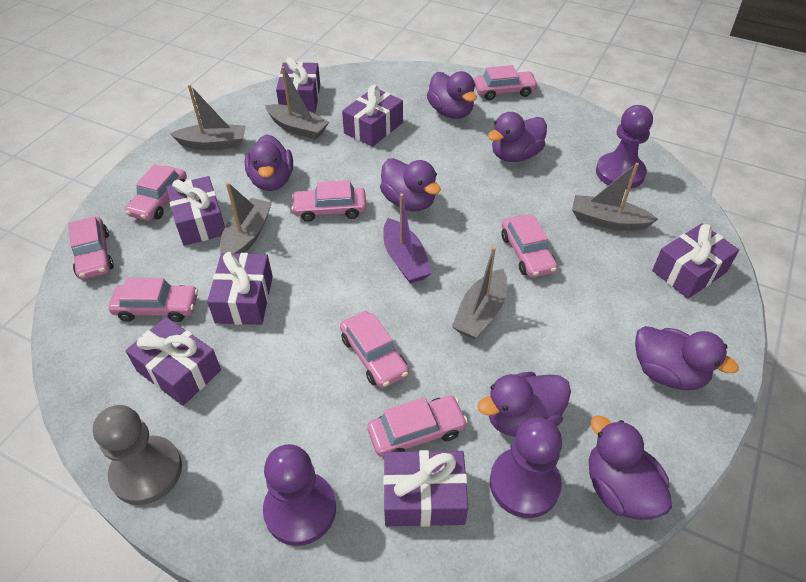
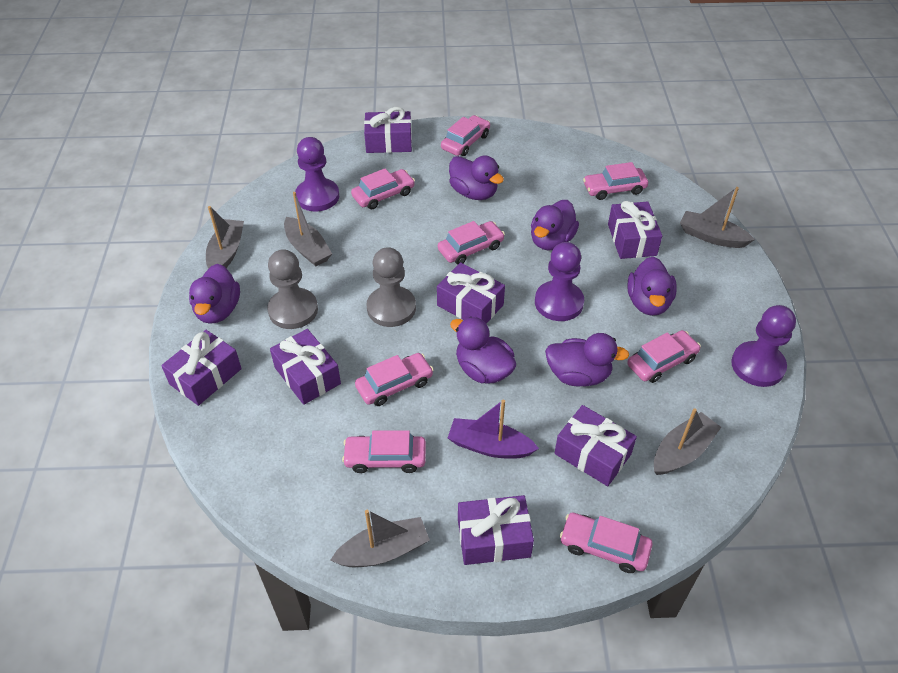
grey pawn: 1 -> 2
purple duck: 7 -> 6

